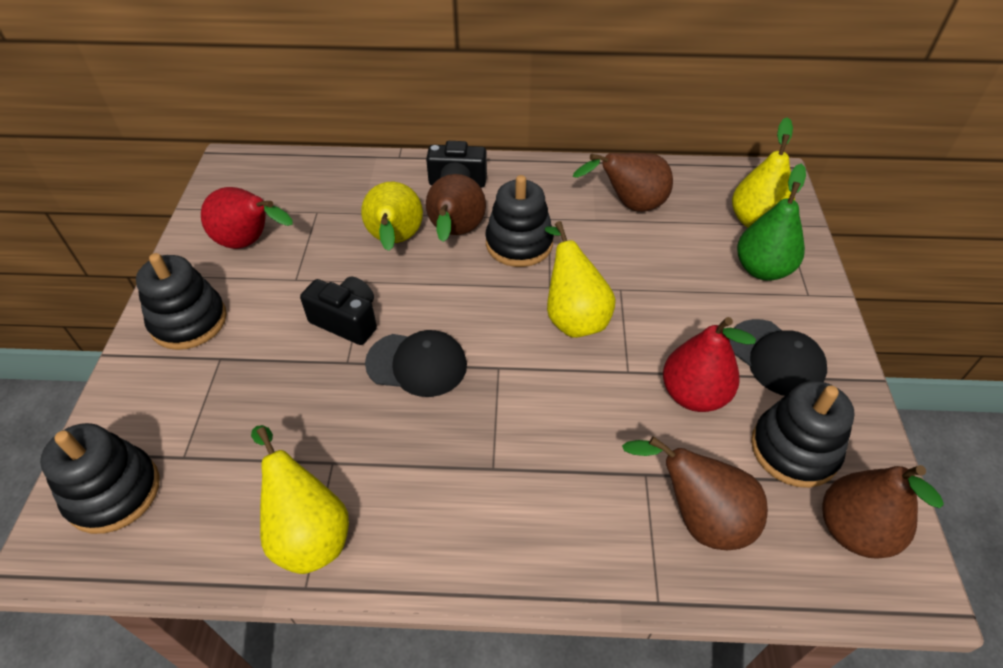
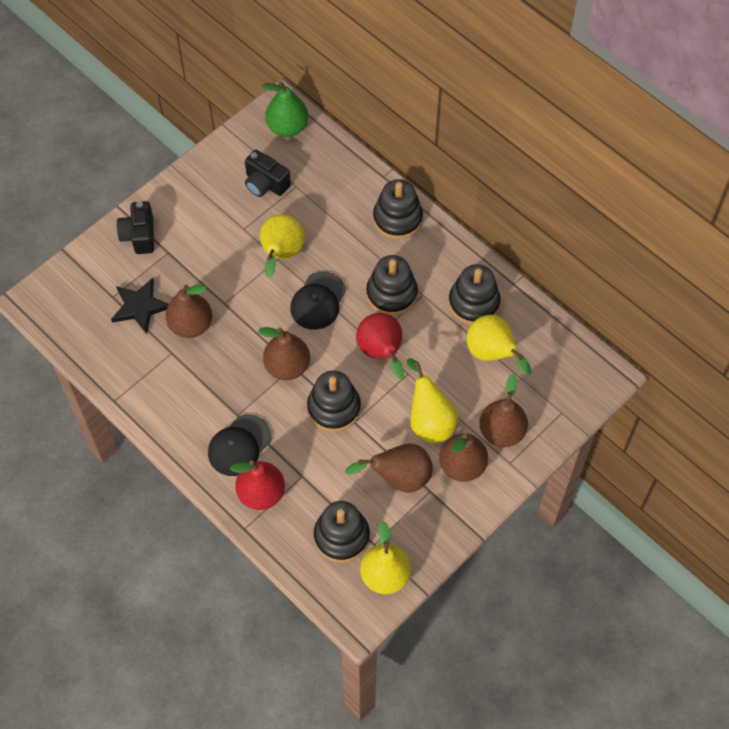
black stacking toy: 4 -> 5
black star: 0 -> 1
brown pear: 4 -> 5

